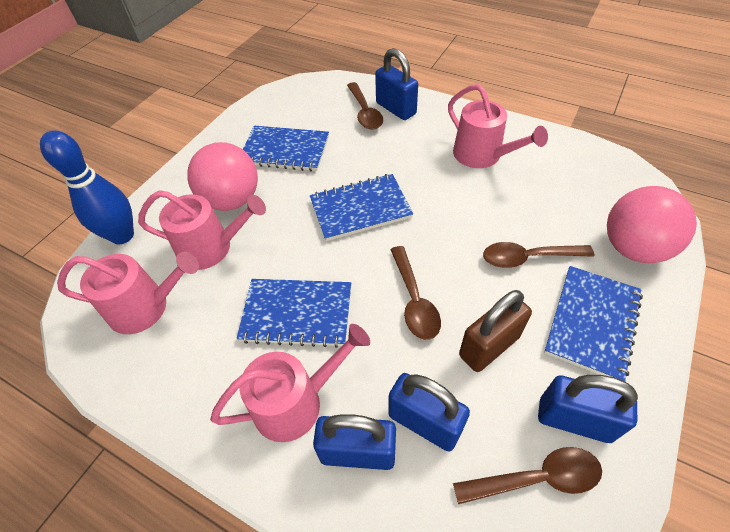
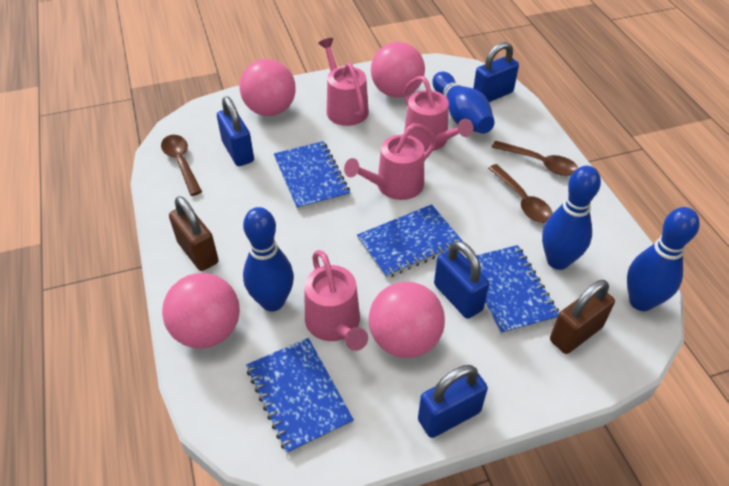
blue bowling pin: 1 -> 4
brown padlock: 1 -> 2
brown spoon: 4 -> 3
pink ball: 2 -> 4

